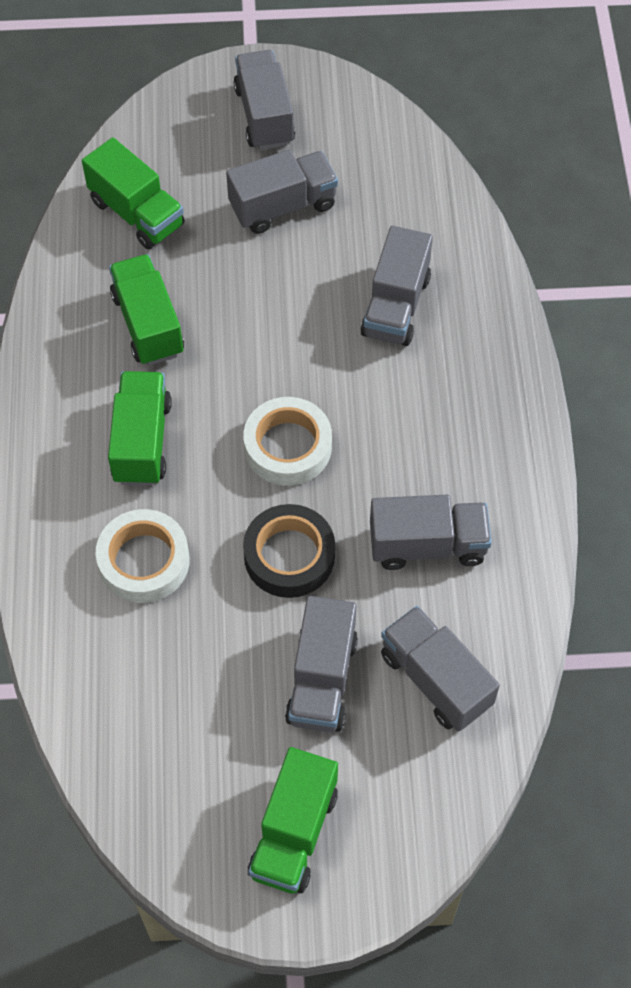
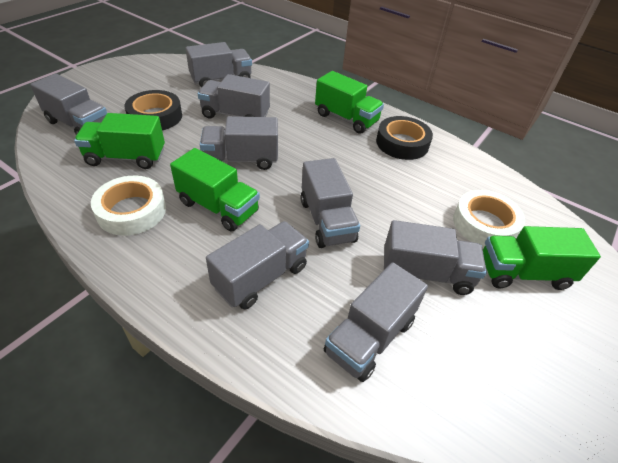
black tape: 1 -> 2
grey truck: 6 -> 8

